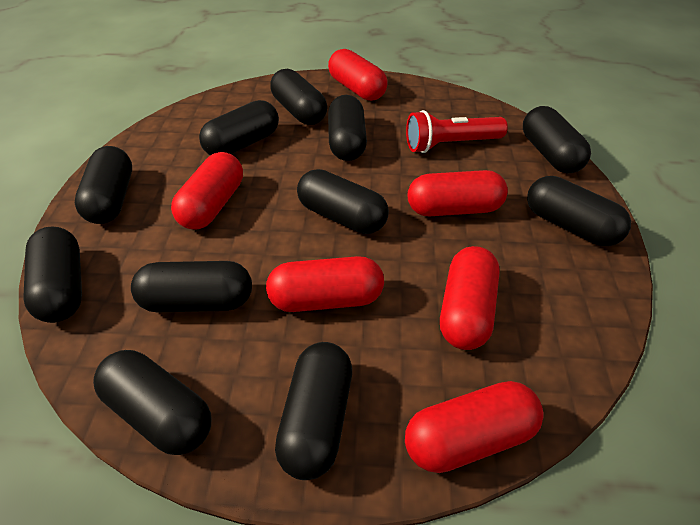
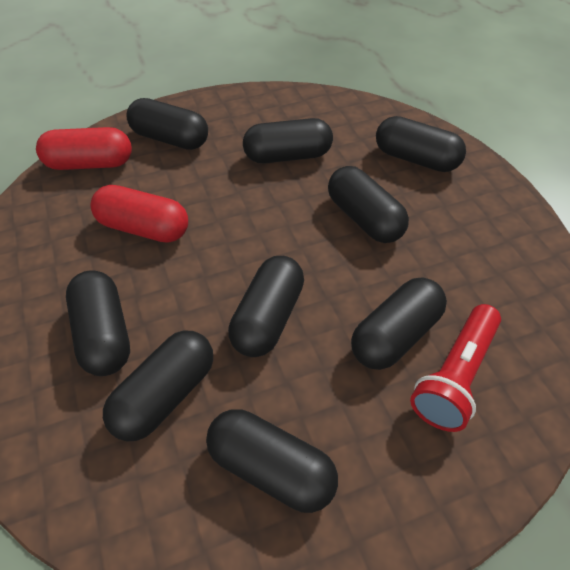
black capsule: 11 -> 9
red capsule: 6 -> 2

